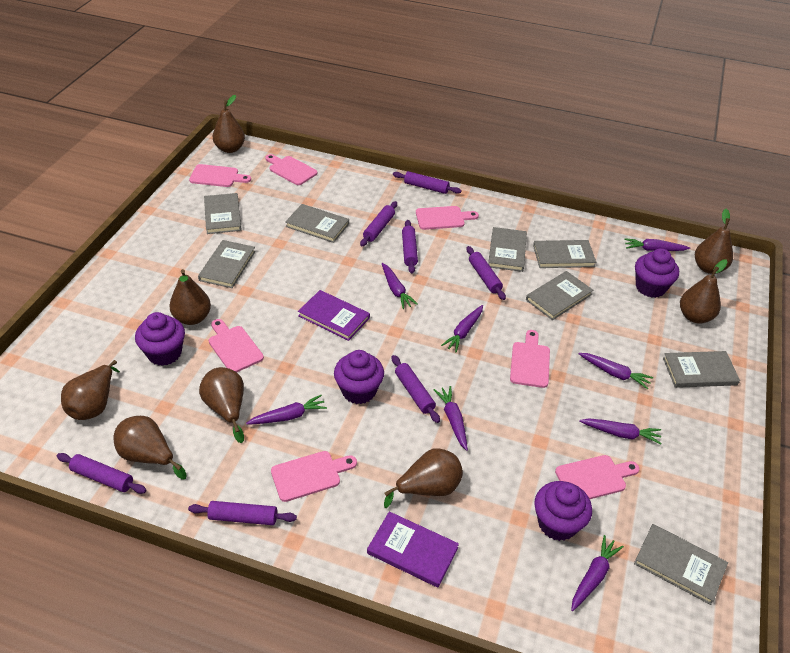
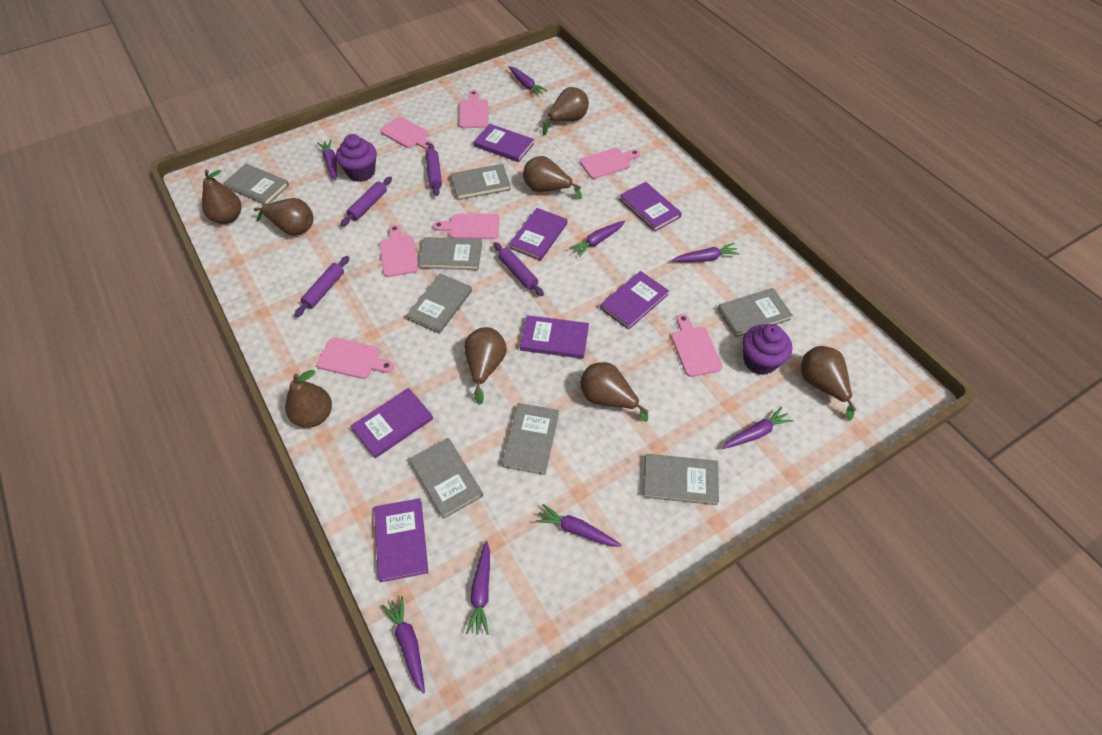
purple book: 2 -> 7
purple cupcake: 4 -> 2
purple rolling pin: 7 -> 4

